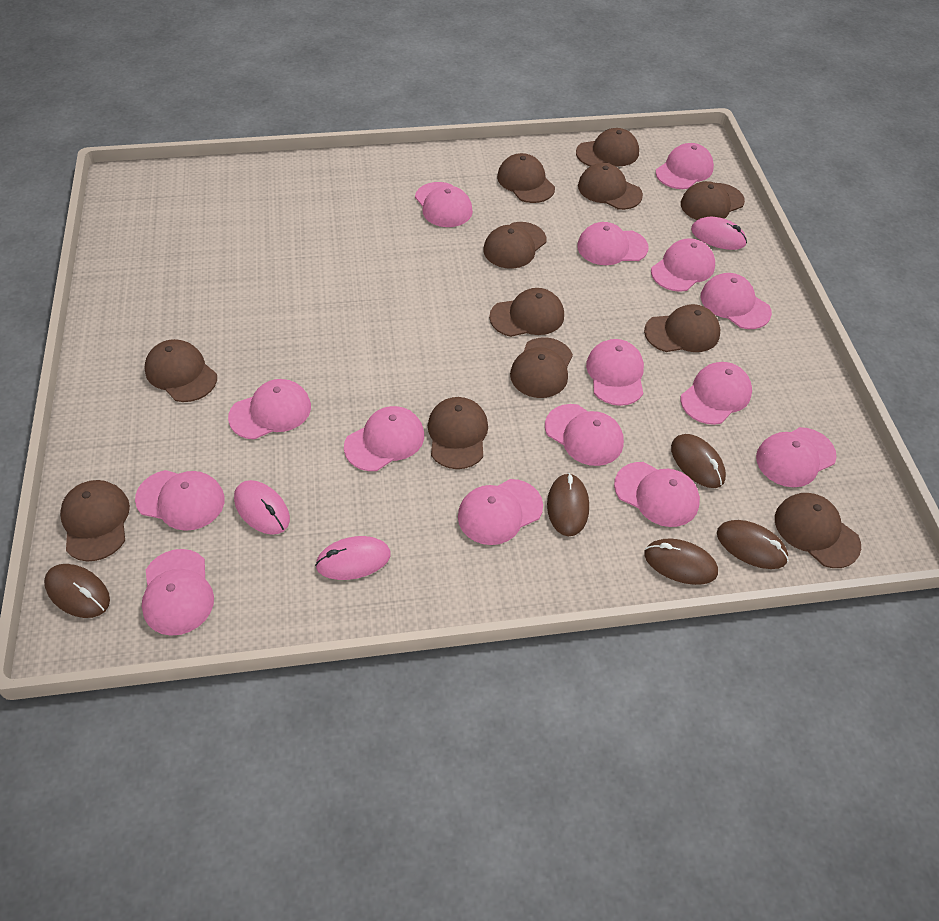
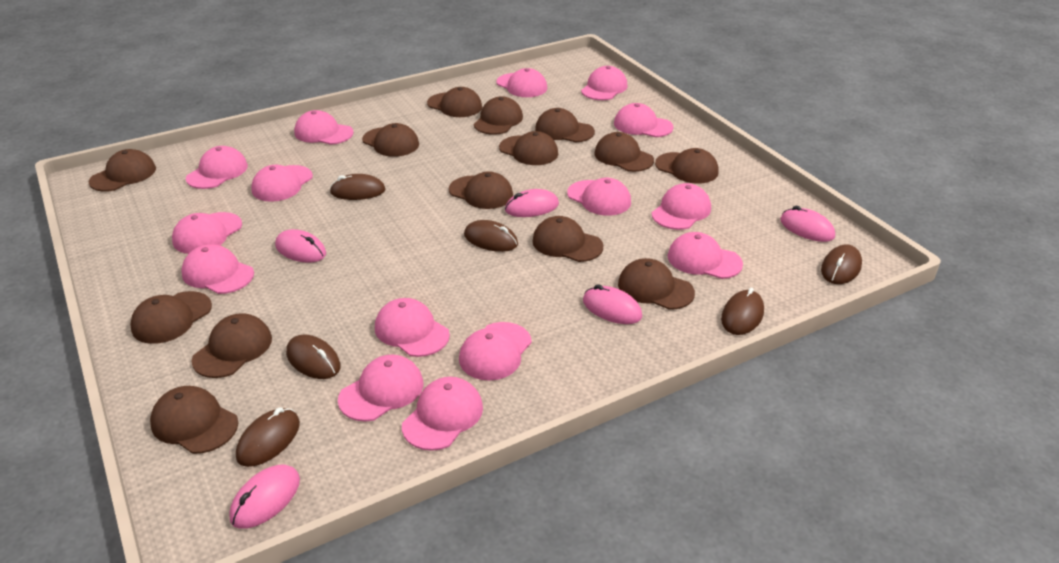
brown cap: 12 -> 14
brown mouse: 5 -> 6
pink mouse: 3 -> 5

